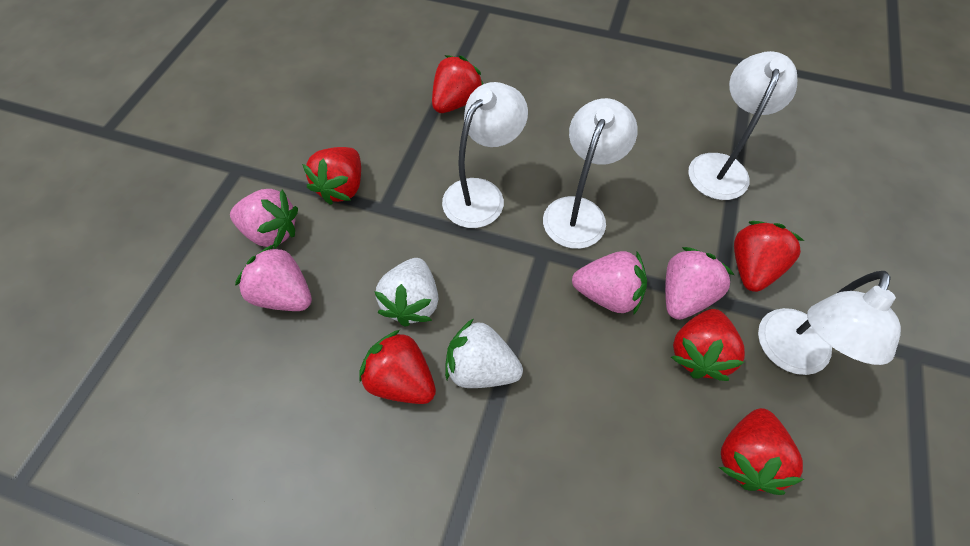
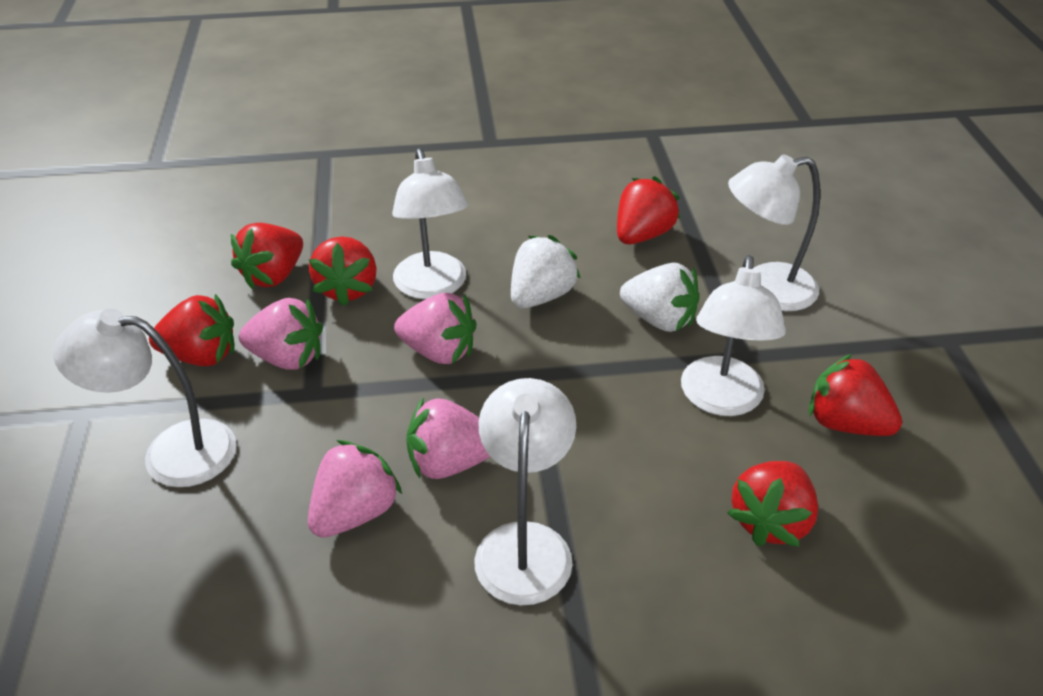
white lamp: 4 -> 5

